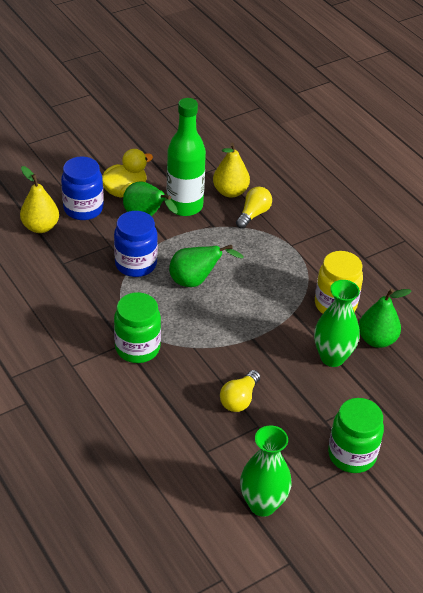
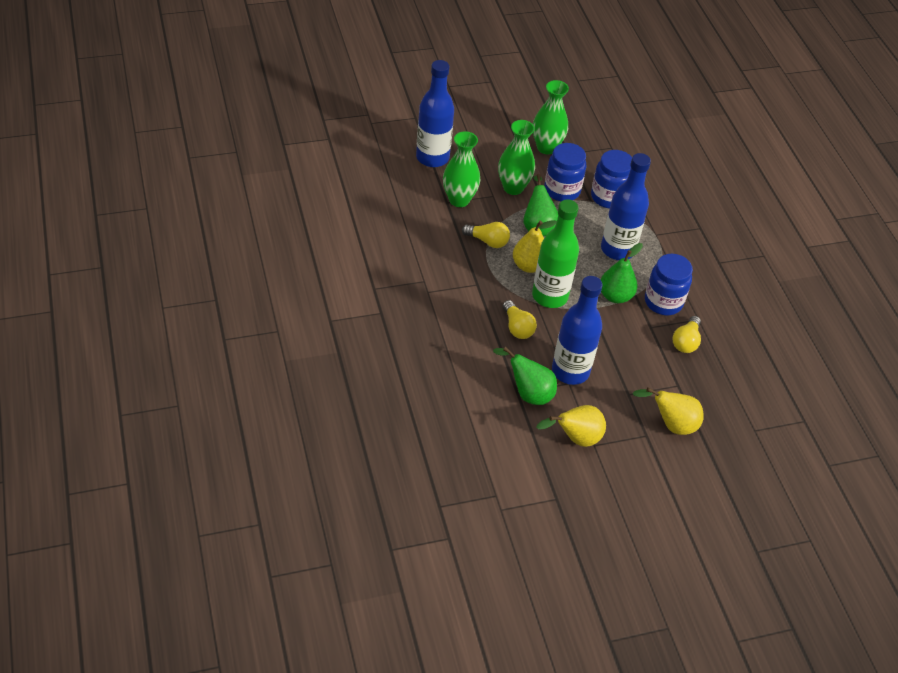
blue bottle: 0 -> 3
blue jar: 2 -> 3
green jar: 2 -> 0
green vase: 2 -> 3
yellow duck: 1 -> 0
yellow jar: 1 -> 0
yellow light bulb: 2 -> 3
yellow pear: 2 -> 3

